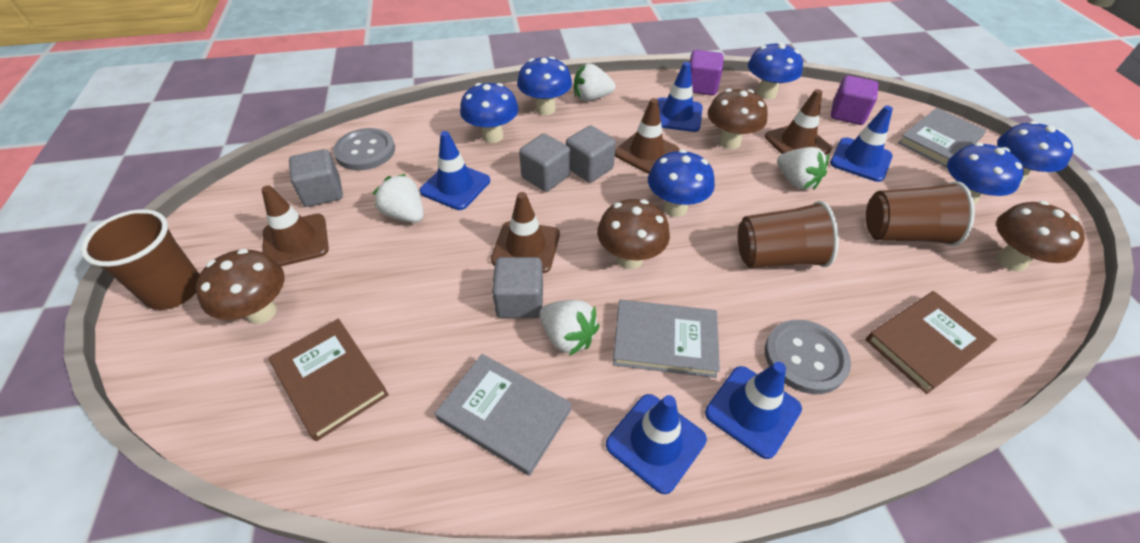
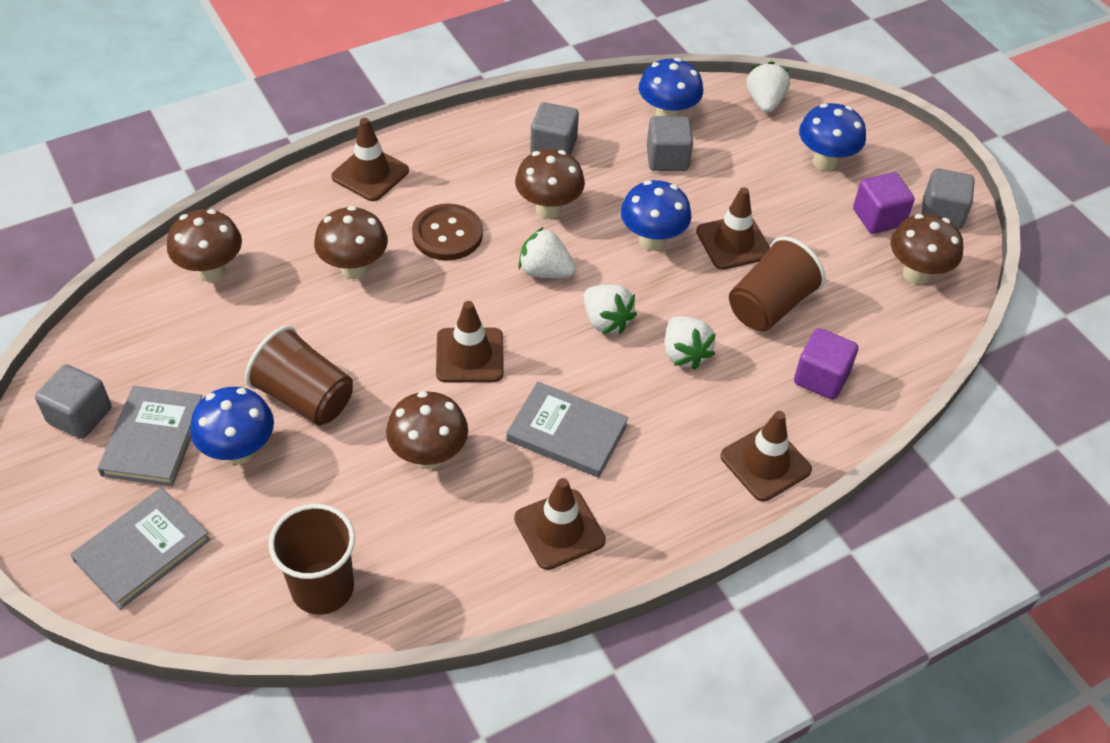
blue mushroom: 6 -> 4
blue traffic cone: 5 -> 0
brown book: 2 -> 0
brown button: 0 -> 1
brown mushroom: 4 -> 5
brown traffic cone: 4 -> 5
grey button: 2 -> 0

